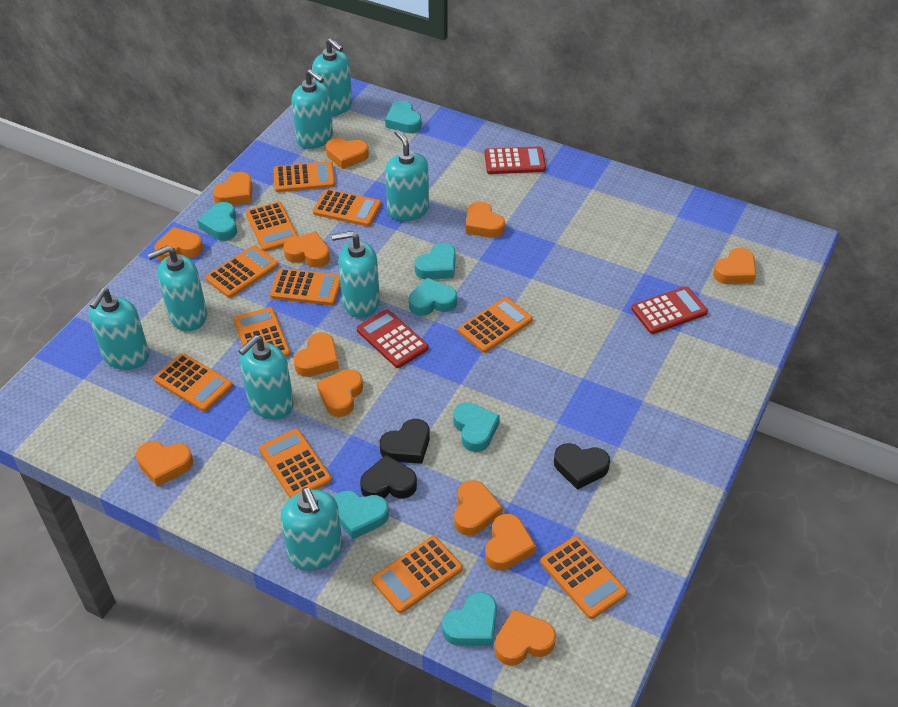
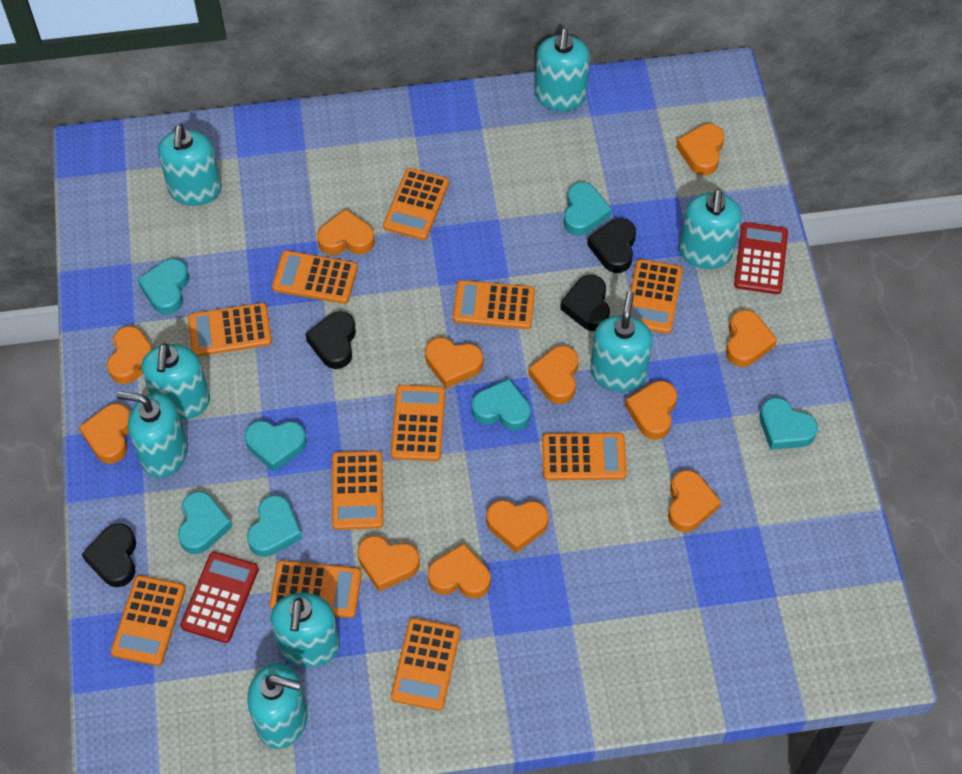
black heart: 3 -> 4
red calculator: 3 -> 2

